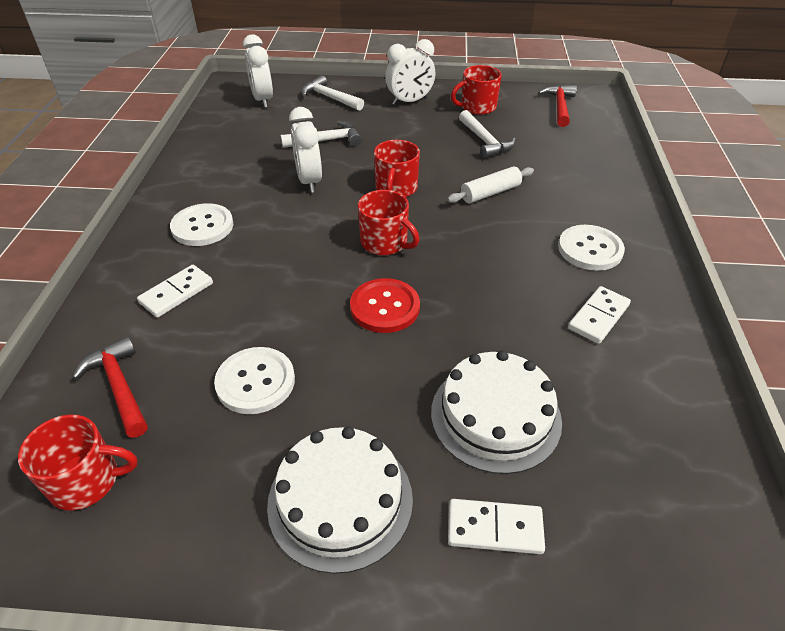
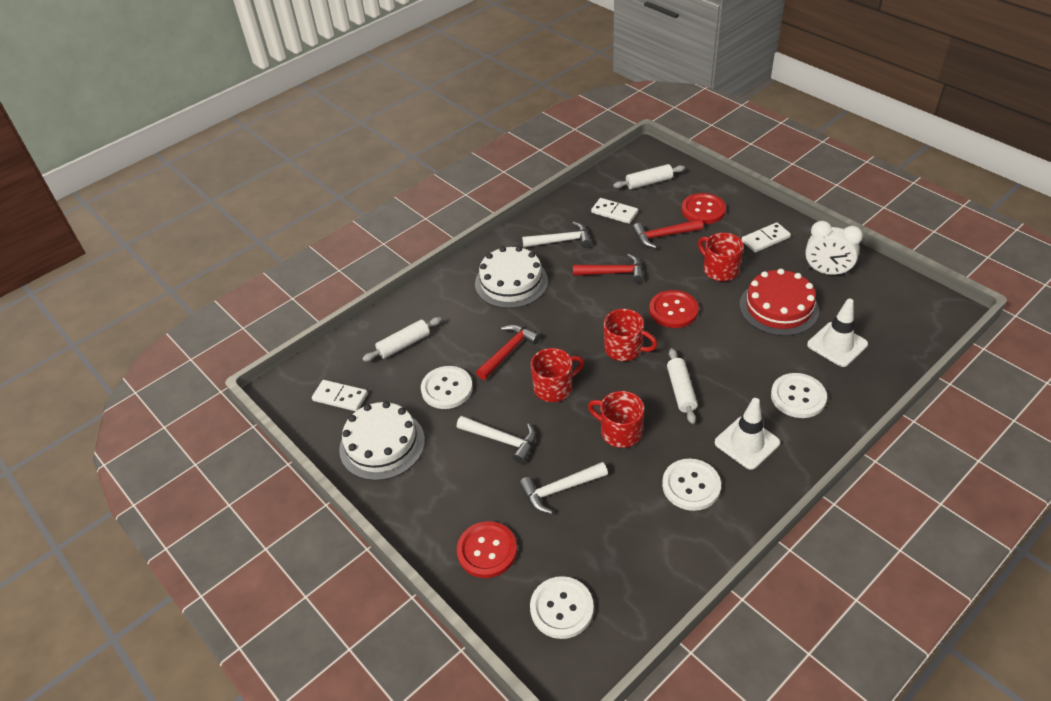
red button: 1 -> 3
red cake: 0 -> 1
red hammer: 2 -> 3
white button: 3 -> 4
white clock: 3 -> 1
white rolling pin: 1 -> 3
white traffic cone: 0 -> 2

